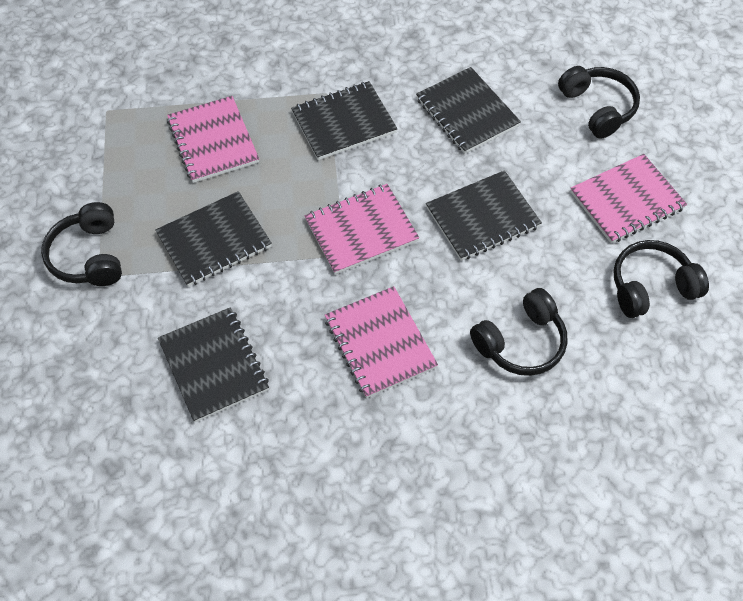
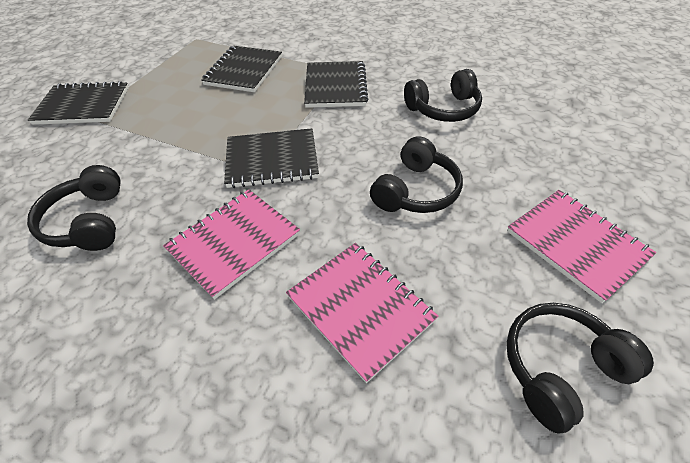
black notebook: 5 -> 4
pink notebook: 4 -> 3

